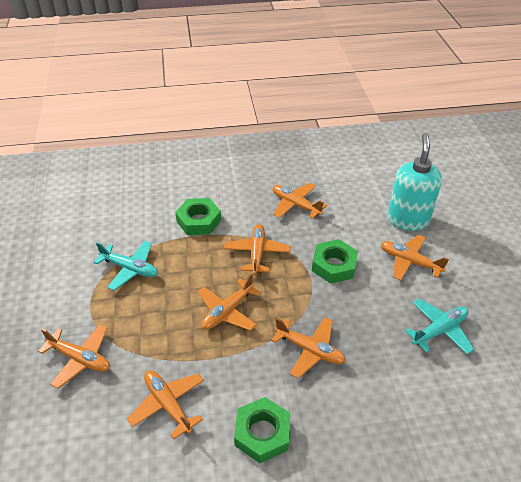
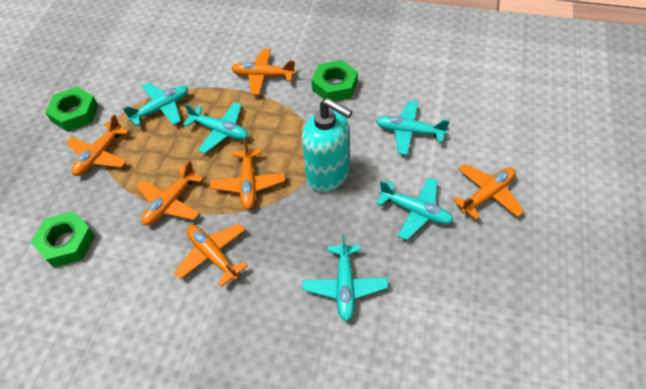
orange plane: 7 -> 6
turquoise plane: 2 -> 5

